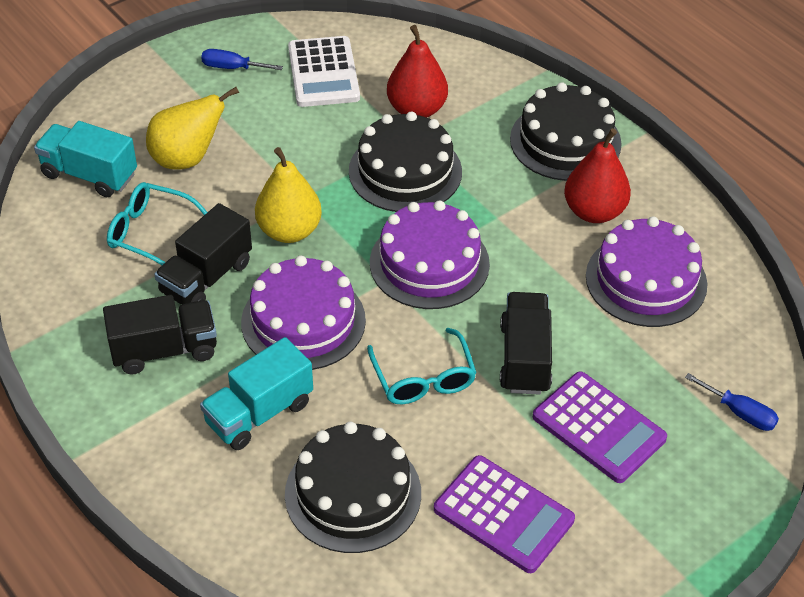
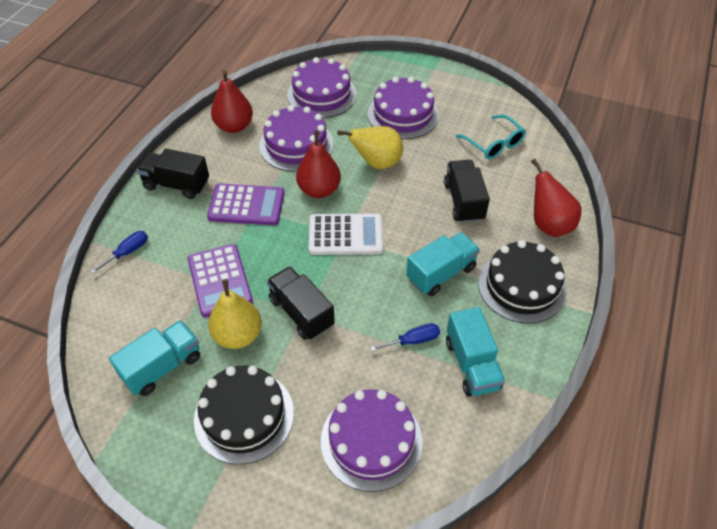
black cake: 3 -> 2
purple cake: 3 -> 4
red pear: 2 -> 3
turquoise glasses: 2 -> 1
turquoise truck: 2 -> 3

